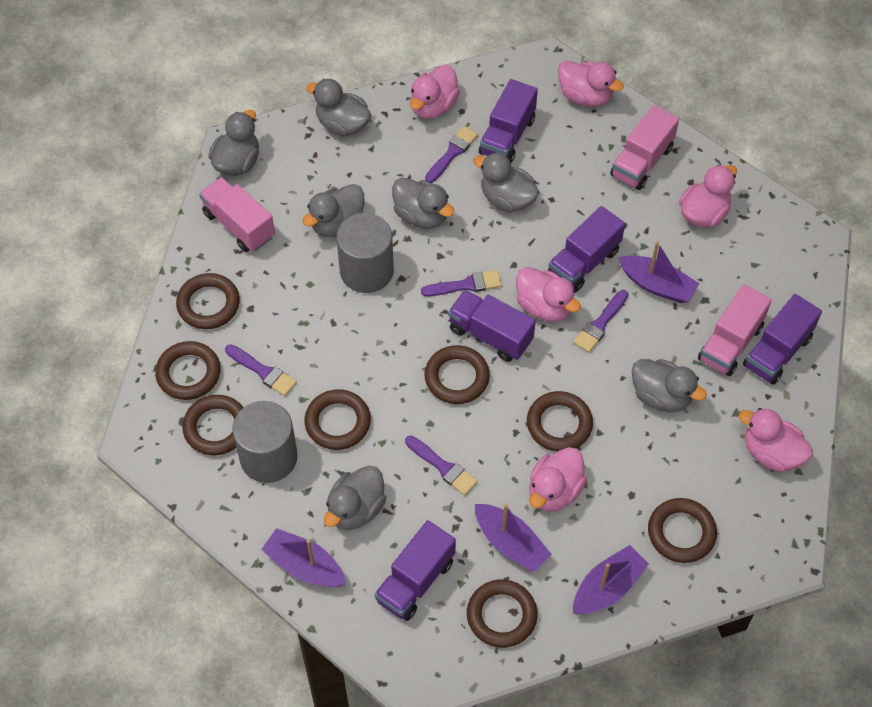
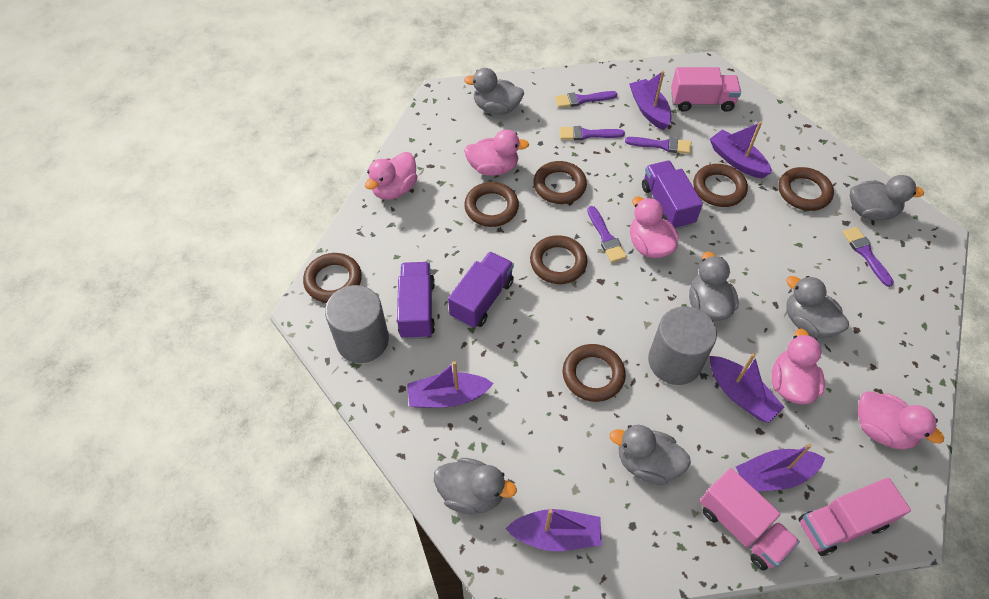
brown ring: 8 -> 7
grey duck: 7 -> 6
pink duck: 6 -> 5
purple boat: 4 -> 6
purple truck: 5 -> 3

